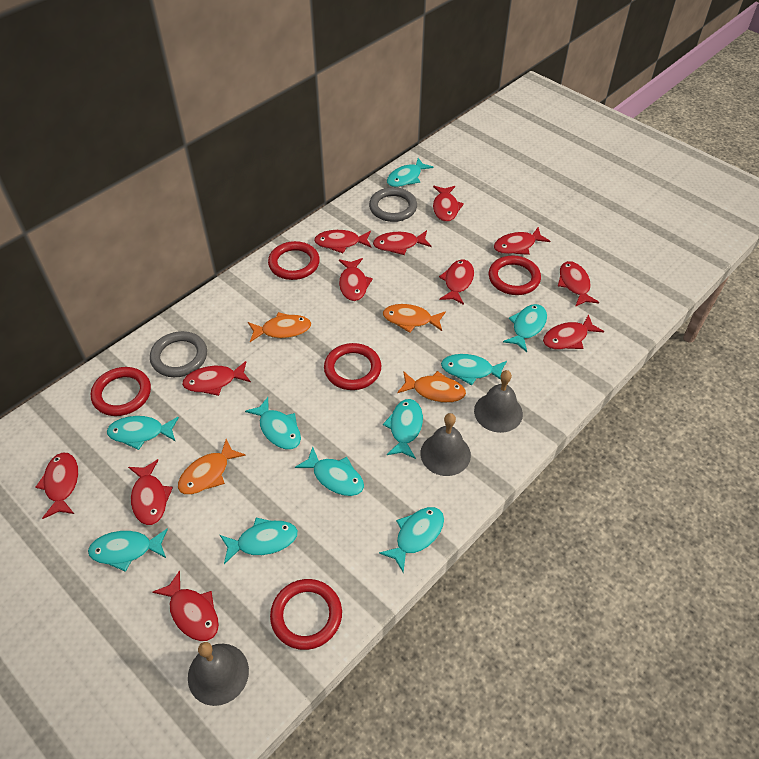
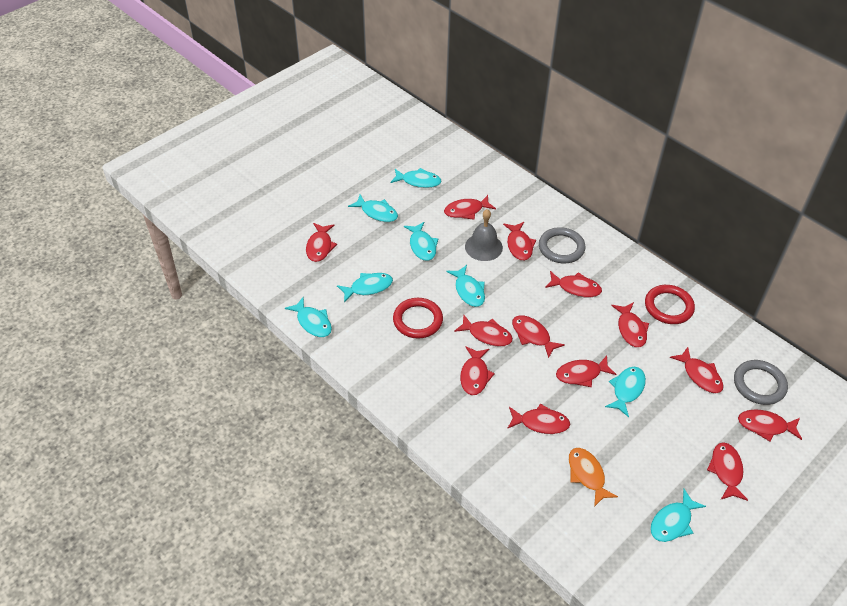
grey bell: 3 -> 1
orange fish: 4 -> 1
red fish: 12 -> 13
red ring: 5 -> 2
turquoise fish: 10 -> 8

